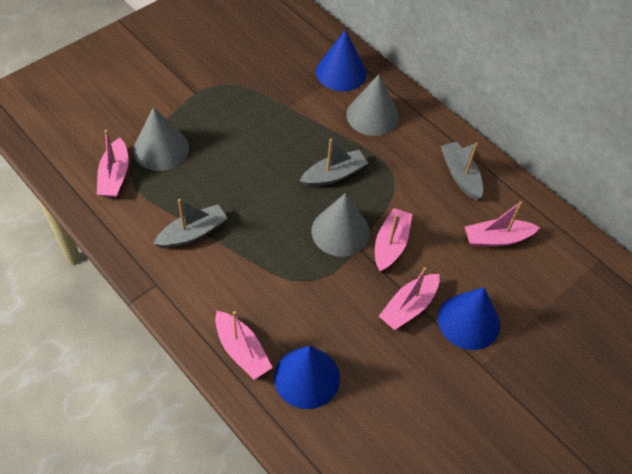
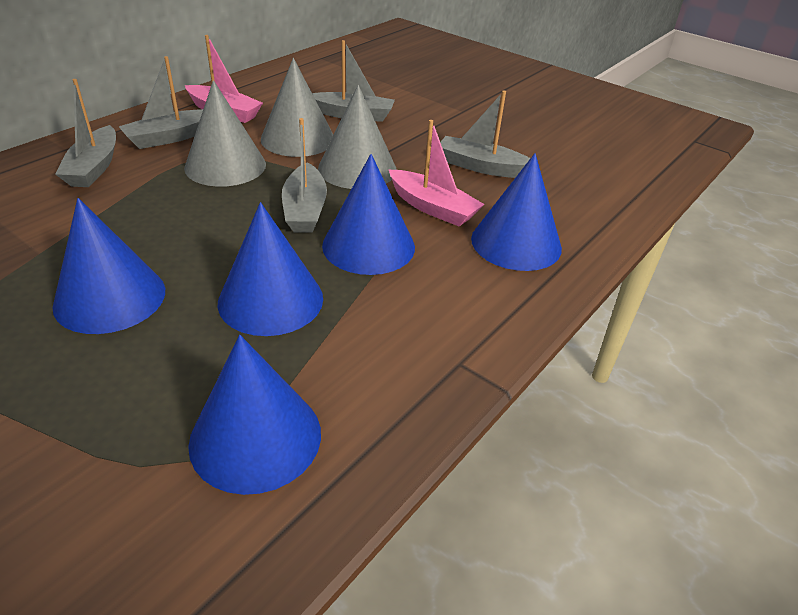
blue cone: 3 -> 5
grey boat: 3 -> 5
pink boat: 5 -> 2

